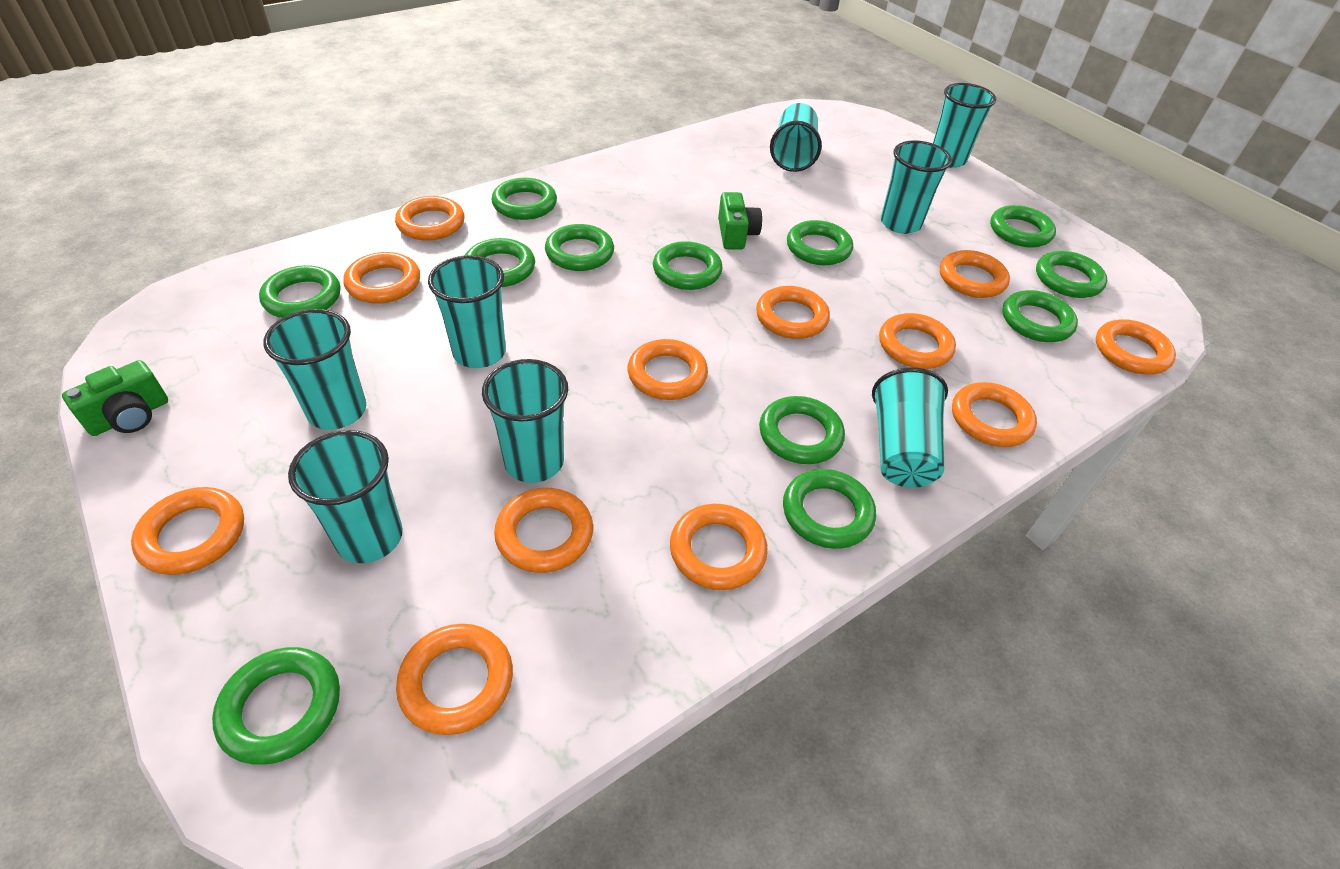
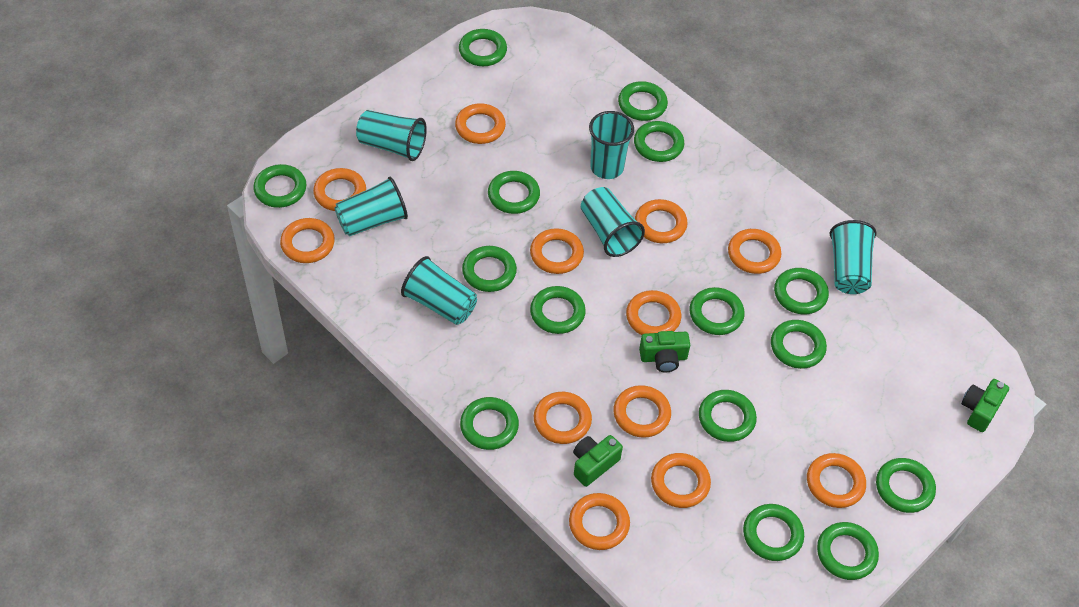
green camera: 2 -> 3
green ring: 12 -> 15
turquoise cup: 8 -> 6

